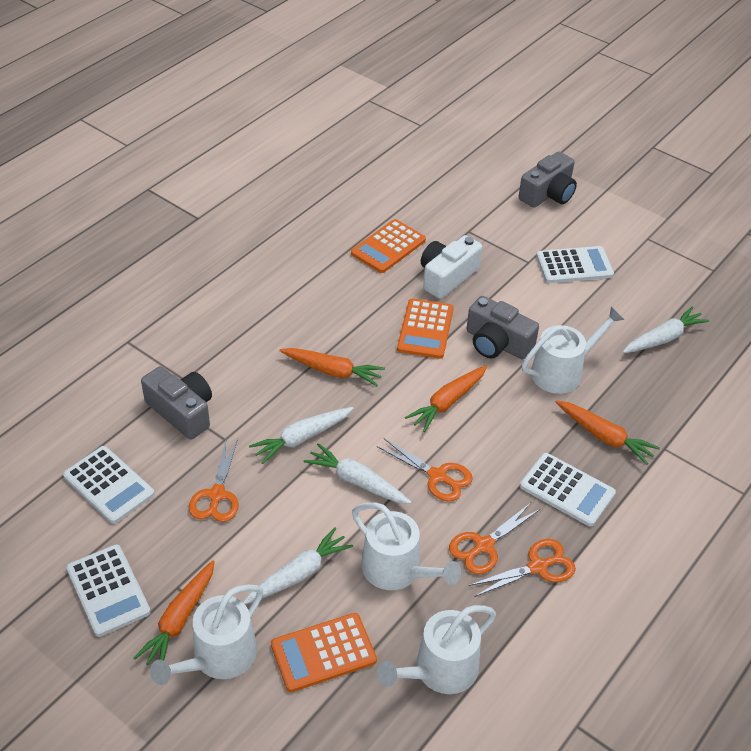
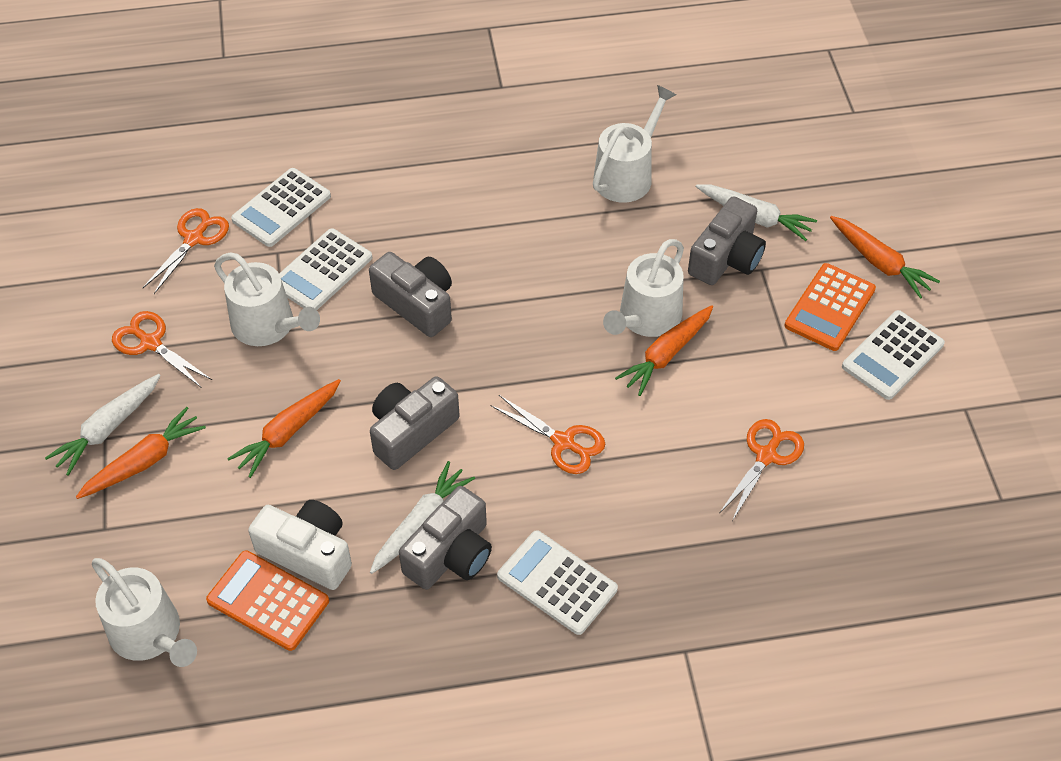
grey camera: 3 -> 4
orange calculator: 3 -> 2
white carrot: 4 -> 3

